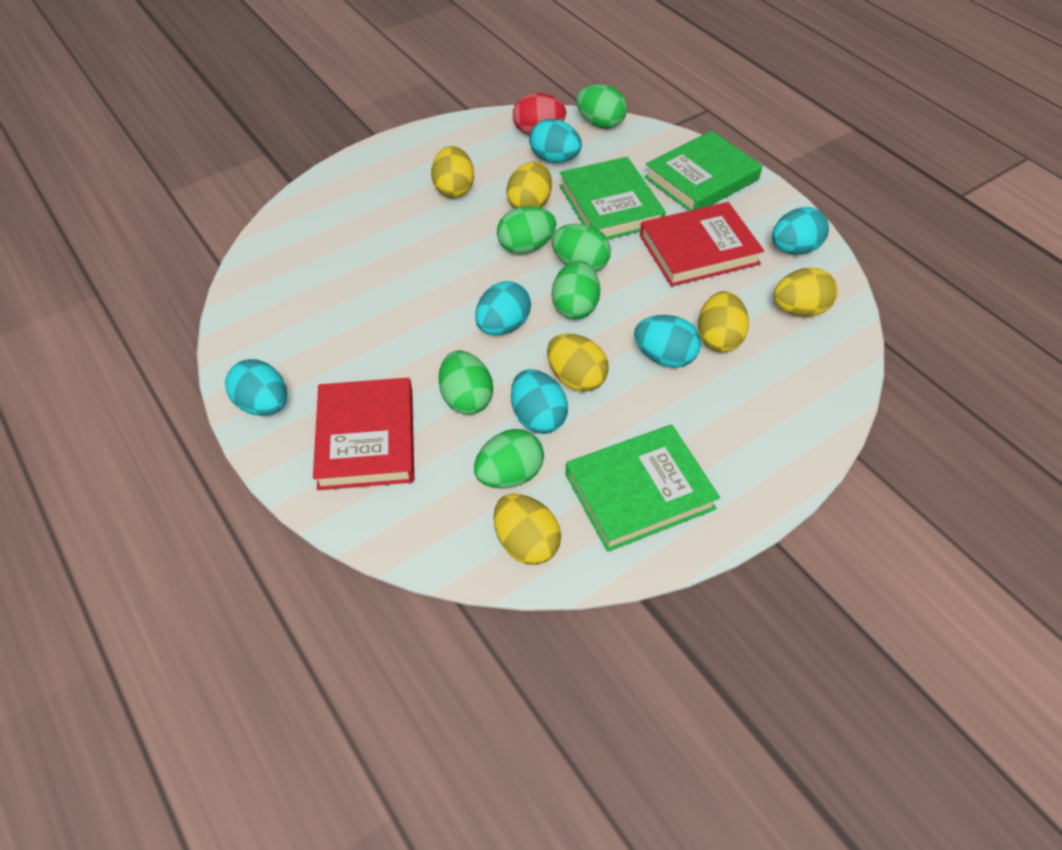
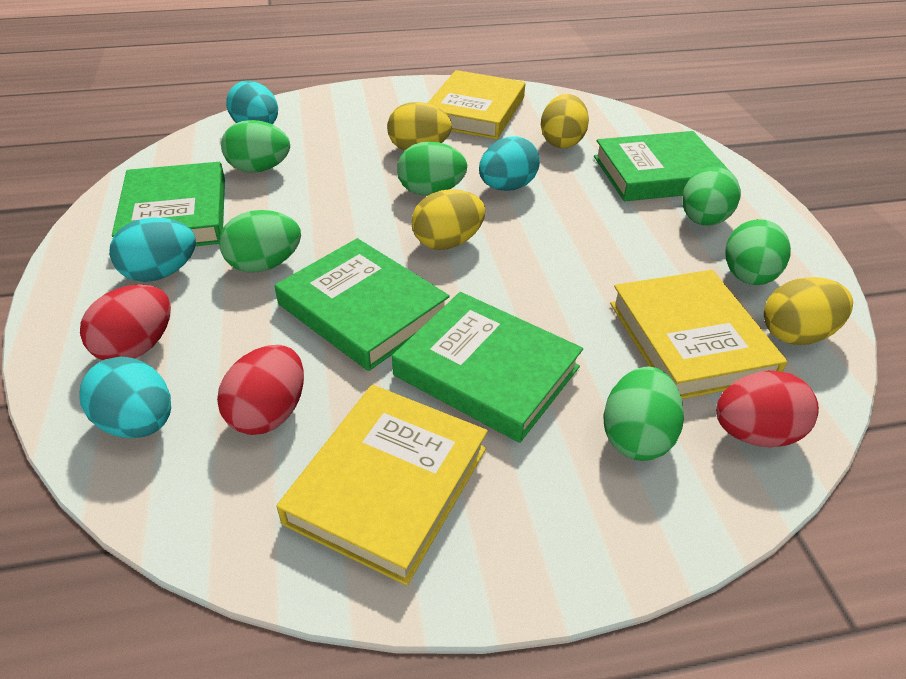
green book: 3 -> 4
red book: 2 -> 0
red egg: 1 -> 3
turquoise egg: 6 -> 4
yellow book: 0 -> 3
yellow egg: 6 -> 4

